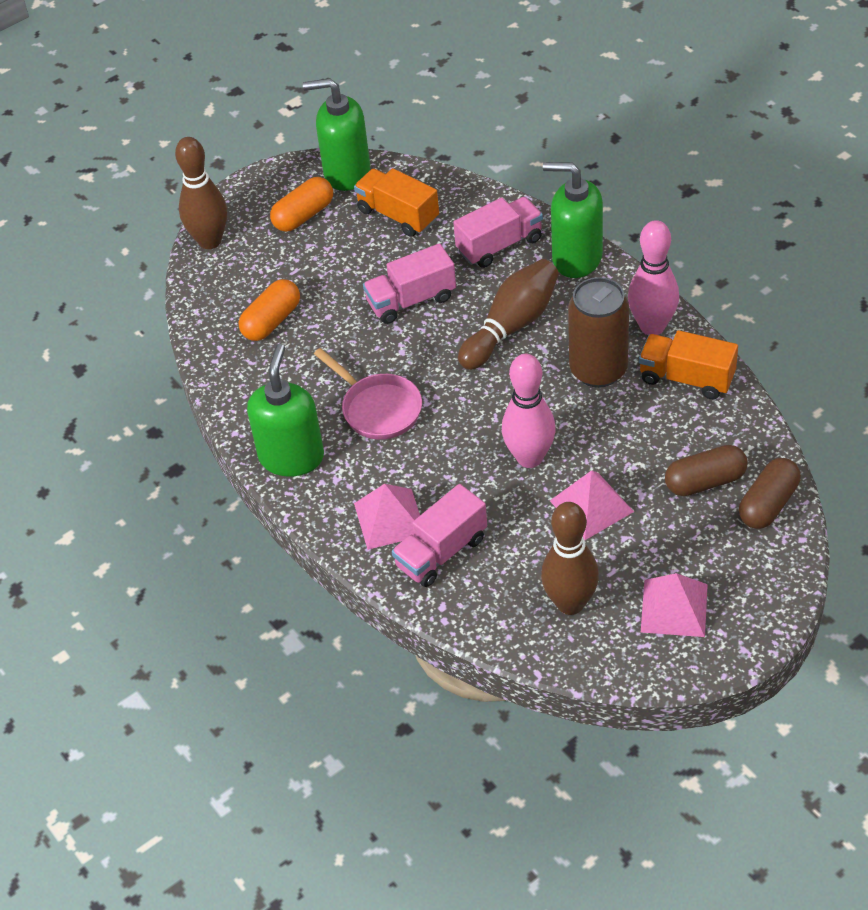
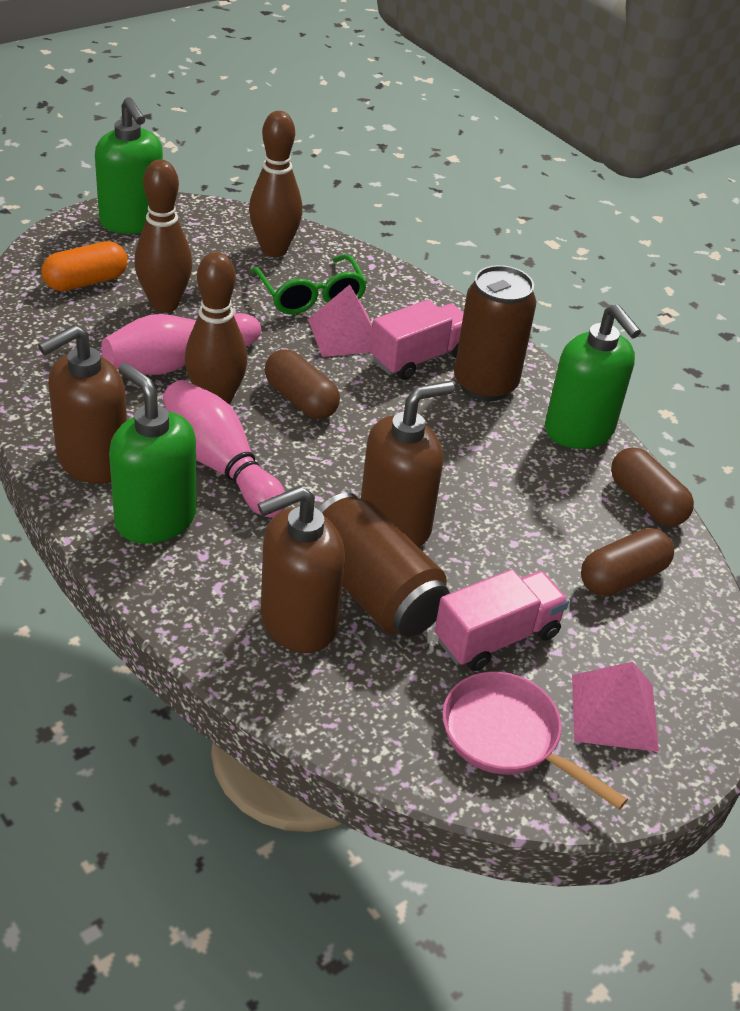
brown can: 1 -> 2
brown capsule: 2 -> 3
brown soap dispenser: 0 -> 3
green glasses: 0 -> 1
orange capsule: 2 -> 1
orange truck: 2 -> 0
pink pyramid: 3 -> 2
pink truck: 3 -> 2

